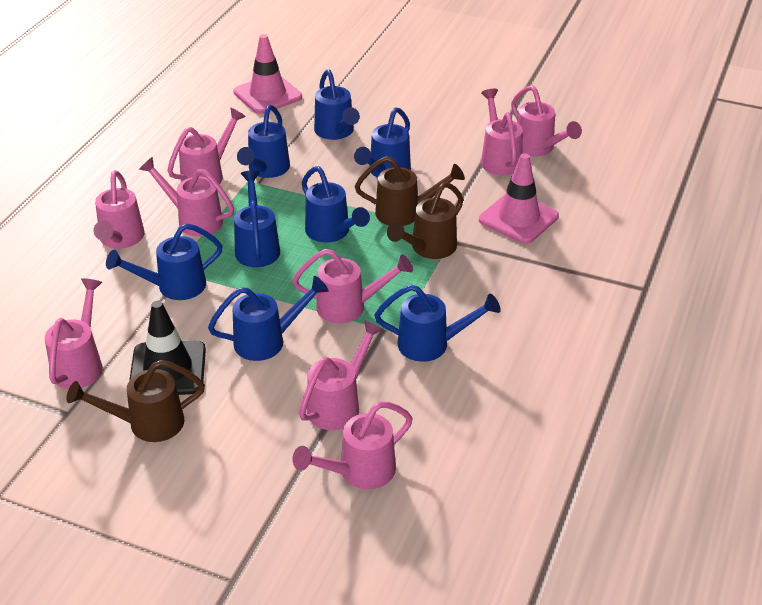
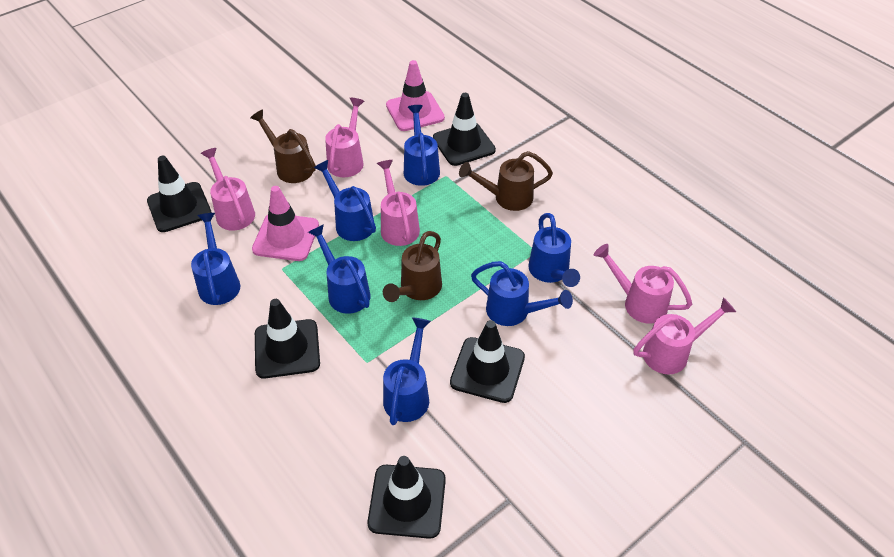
black traffic cone: 1 -> 5
blue watering can: 8 -> 7
pink watering can: 9 -> 5

